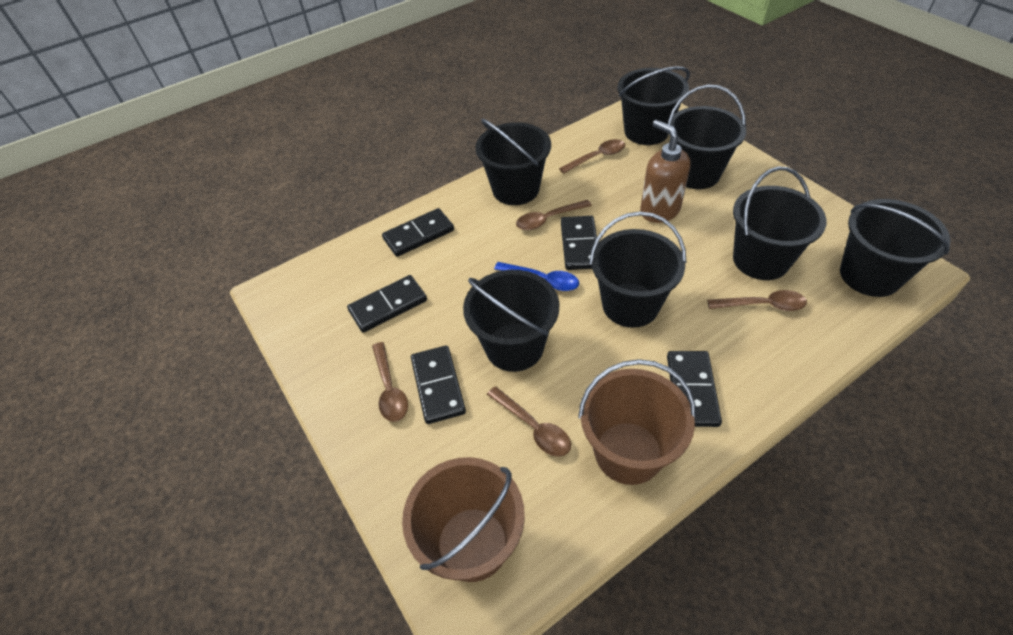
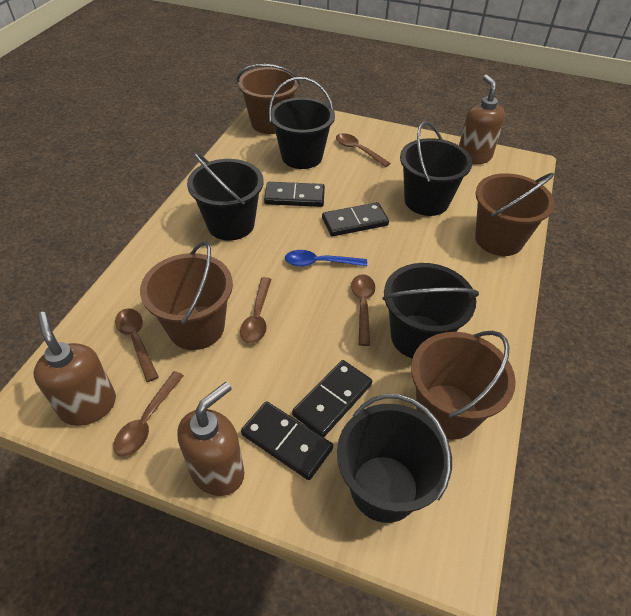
black bucket: 7 -> 5
black domino: 5 -> 4
brown bucket: 2 -> 4
brown soap dispenser: 1 -> 3

